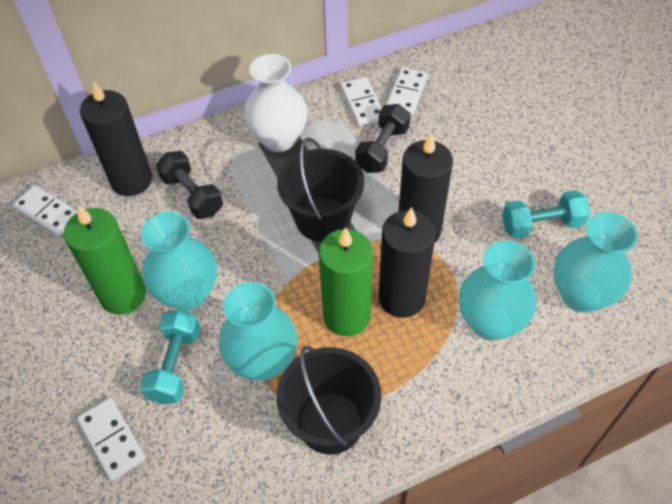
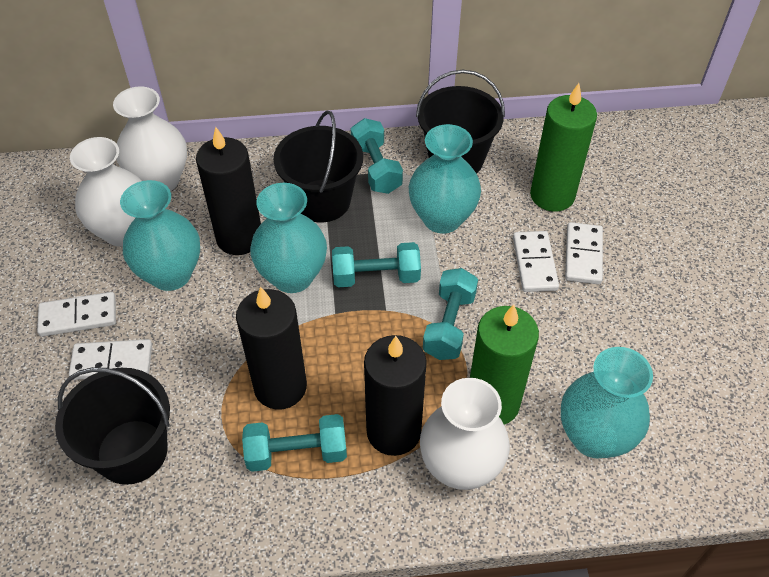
black bucket: 2 -> 3
black dumbbell: 2 -> 0
turquoise dumbbell: 2 -> 4
white vase: 1 -> 3

